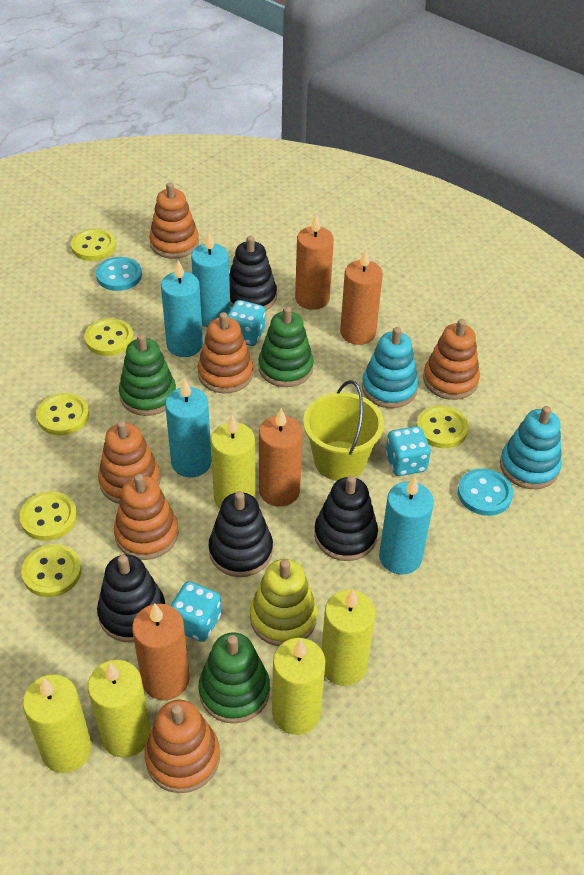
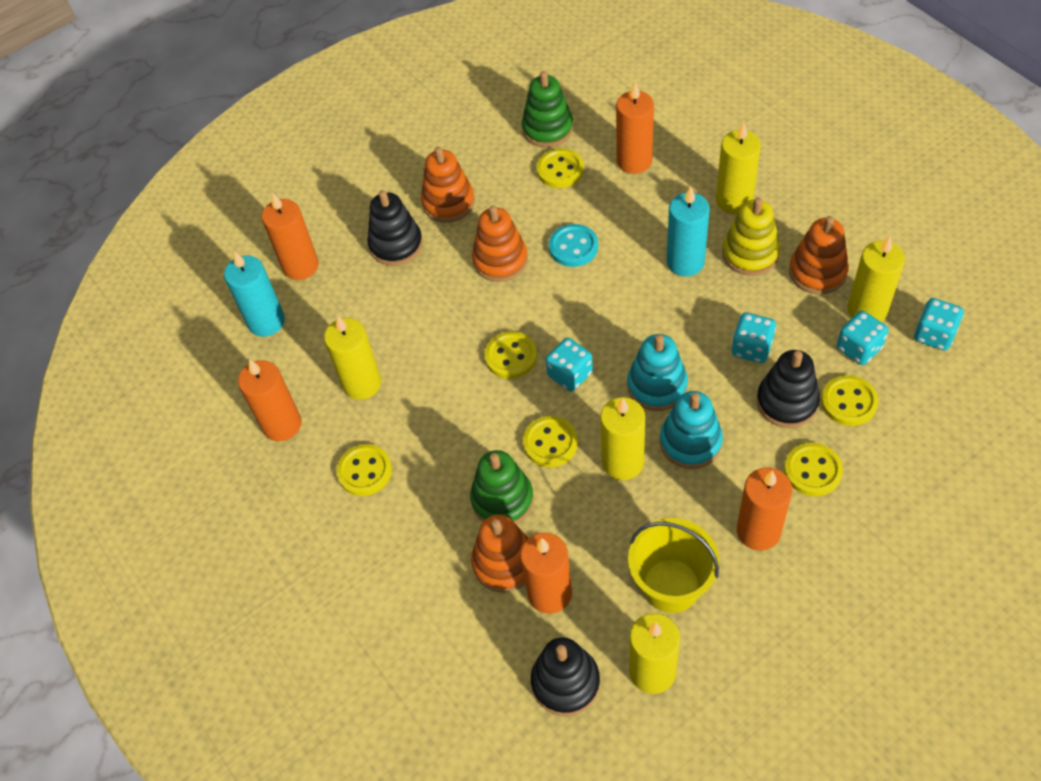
black stacking toy: 4 -> 3
green stacking toy: 3 -> 2
orange candle: 4 -> 5
orange stacking toy: 6 -> 4
turquoise button: 2 -> 1
turquoise candle: 4 -> 2
turquoise dice: 3 -> 4

